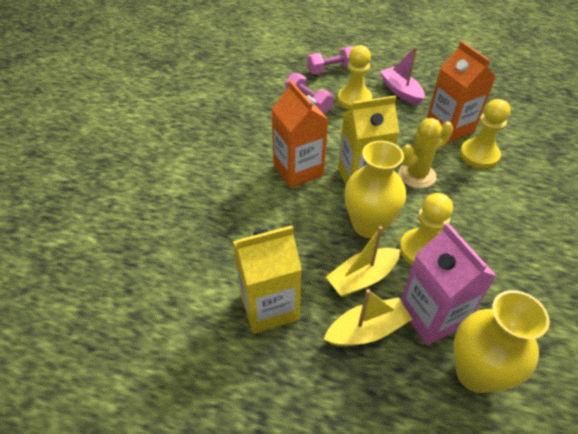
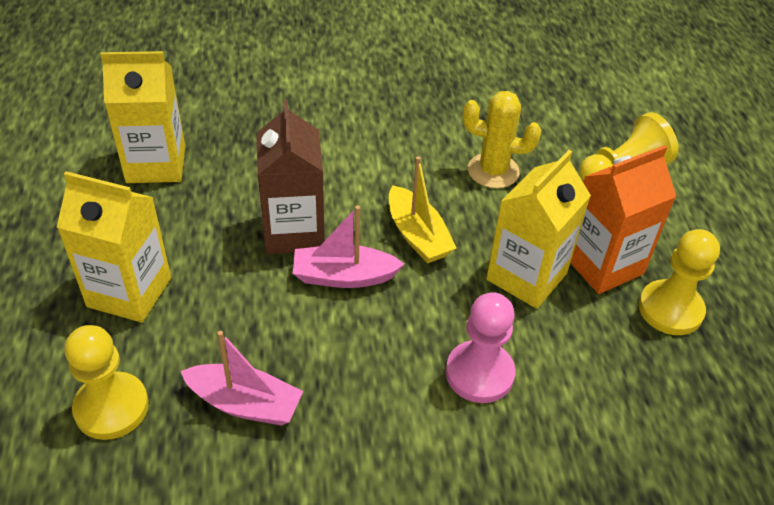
brown carton: 0 -> 1
orange carton: 2 -> 1
pink boat: 1 -> 2
pink carton: 1 -> 0
pink dumbbell: 2 -> 0
pink pawn: 0 -> 1
yellow boat: 2 -> 1
yellow carton: 2 -> 3
yellow vase: 2 -> 0

